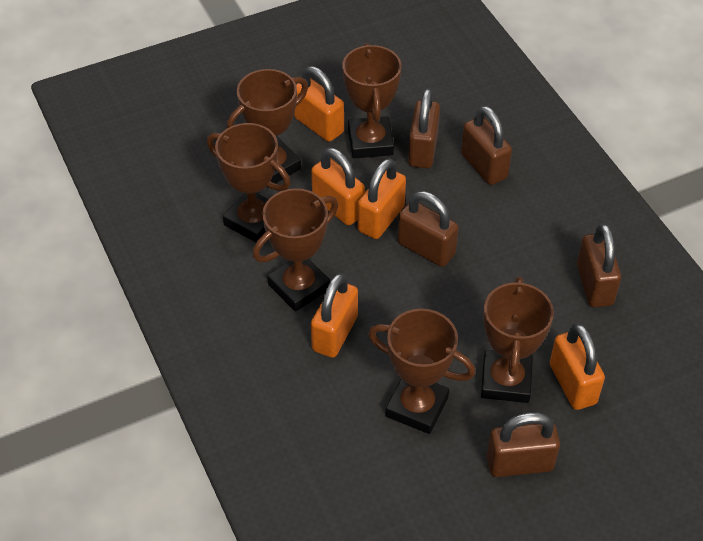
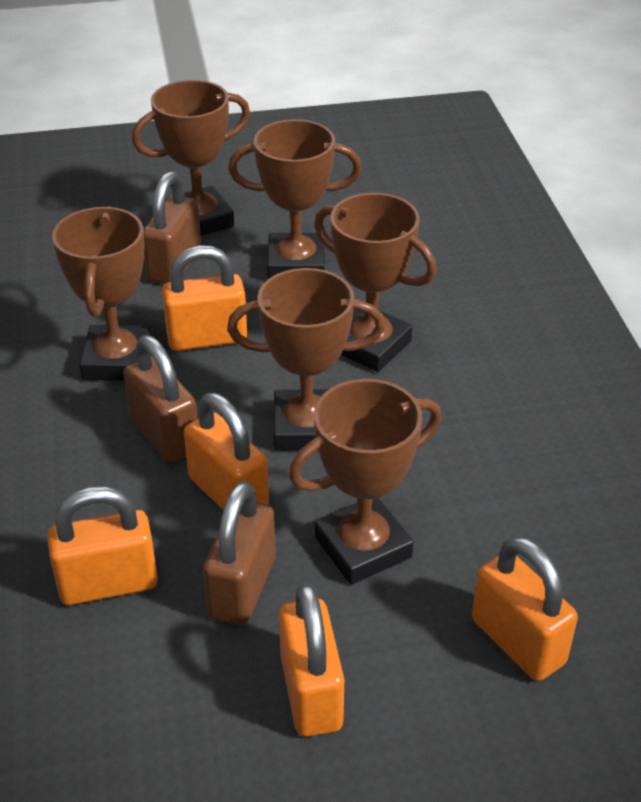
brown padlock: 5 -> 3

